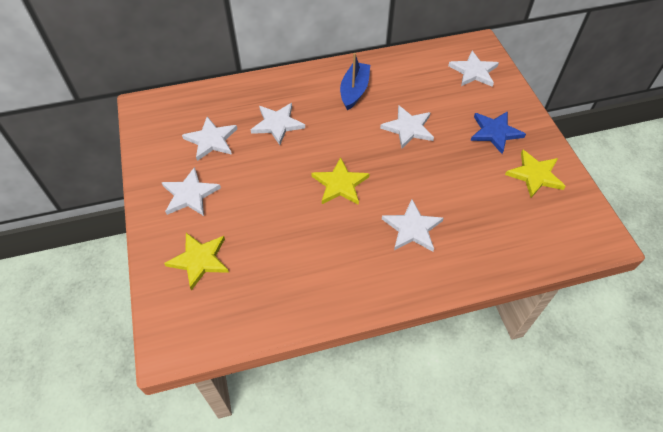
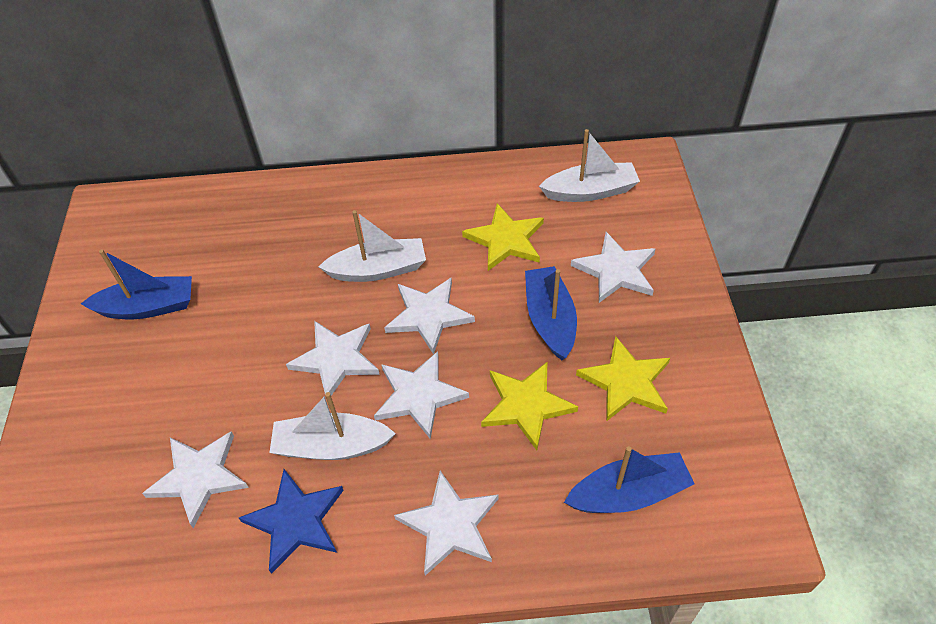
blue boat: 1 -> 3
white boat: 0 -> 3

